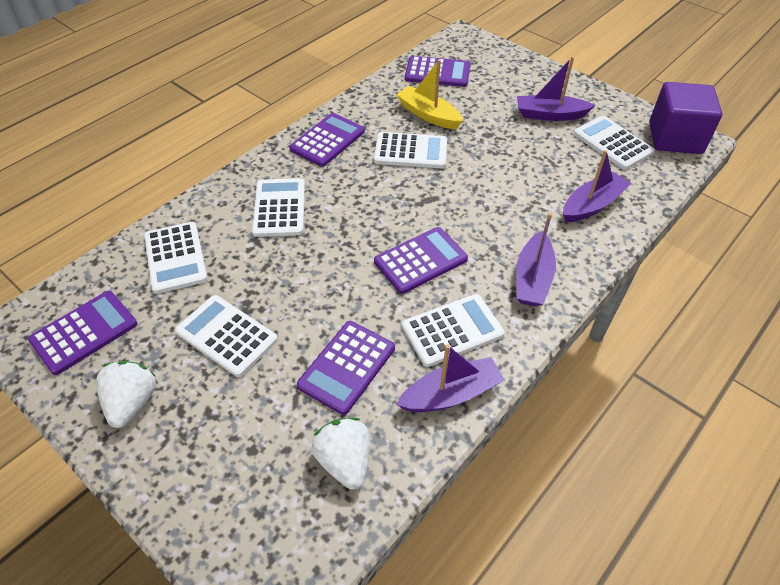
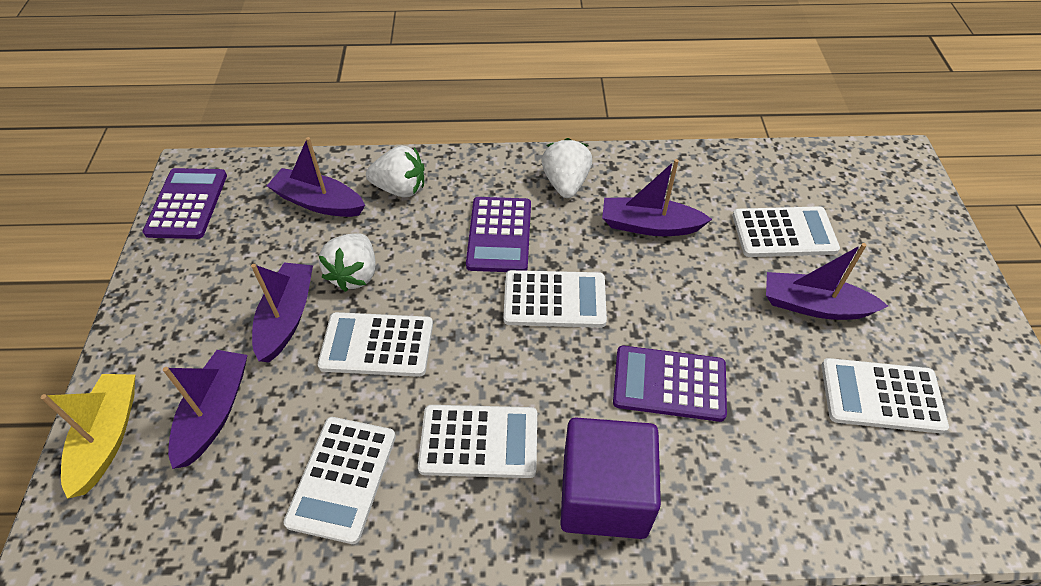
purple boat: 4 -> 5
purple calculator: 5 -> 3
white strawberry: 2 -> 3

